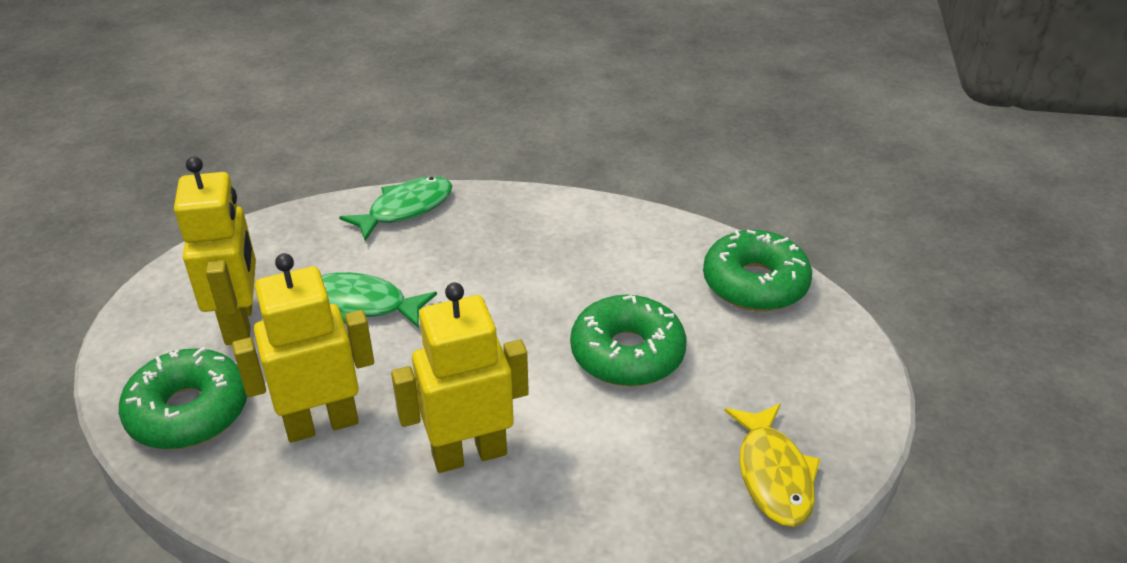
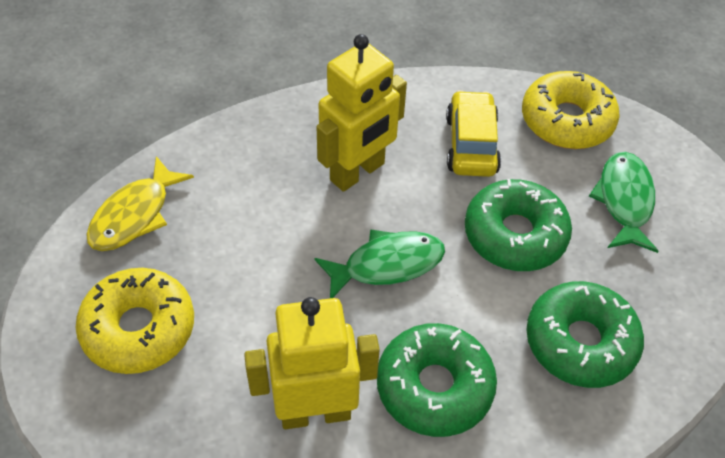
yellow car: 0 -> 1
yellow donut: 0 -> 2
yellow robot: 3 -> 2

